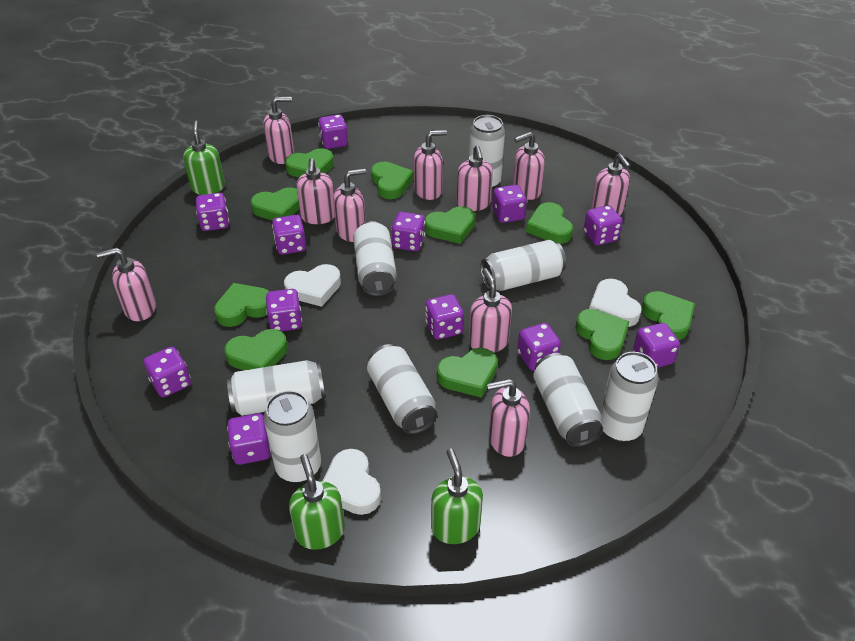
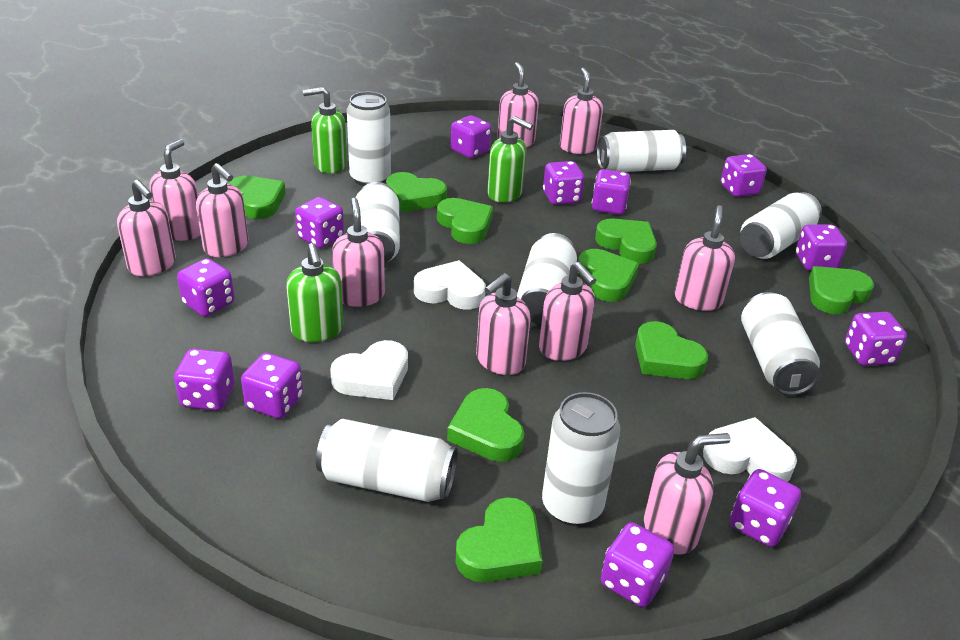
green heart: 10 -> 9

